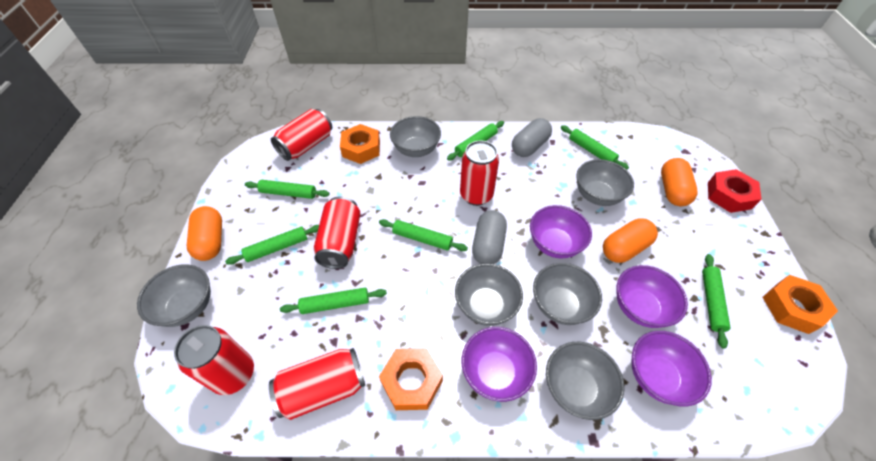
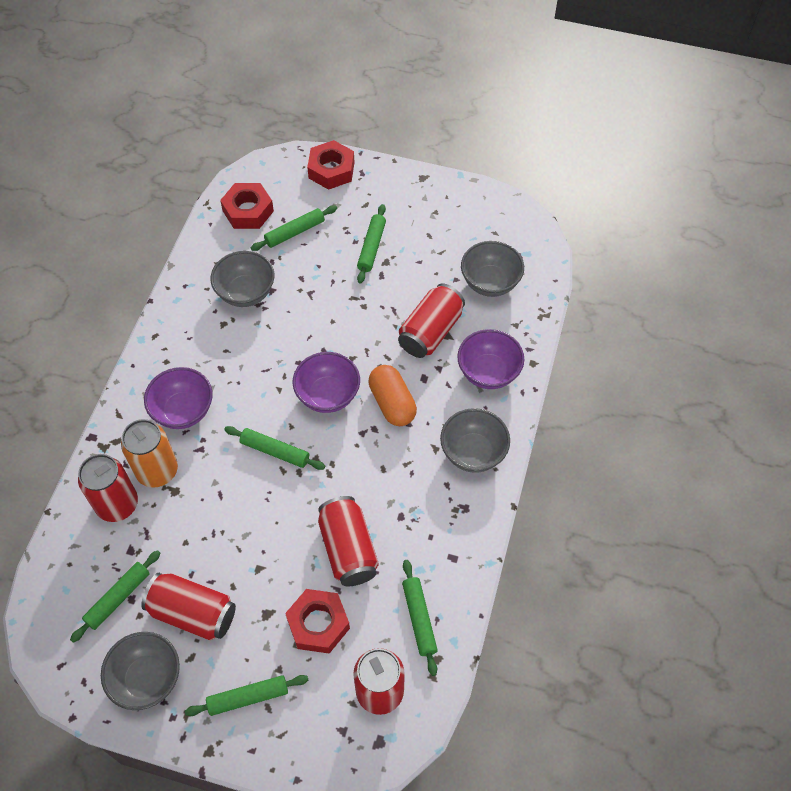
green rolling pin: 7 -> 6
grey bowl: 6 -> 4
grey capsule: 2 -> 0
orange can: 0 -> 1
orange capsule: 3 -> 1
orange nut: 3 -> 0
purple bowl: 4 -> 3
red nut: 1 -> 3

